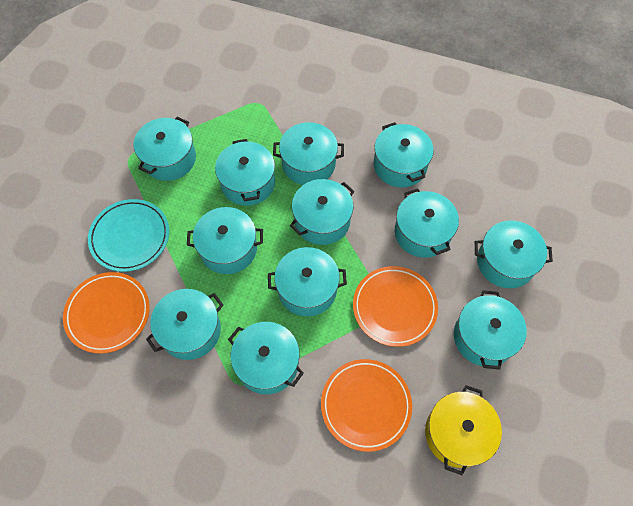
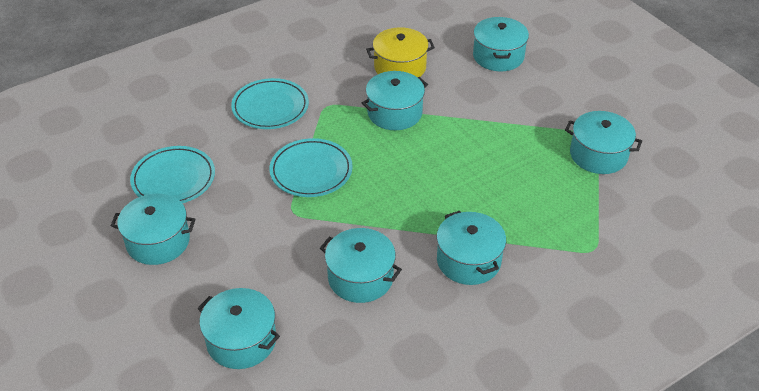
orange plate: 3 -> 0
turquoise plate: 1 -> 3
turquoise pot: 12 -> 7

